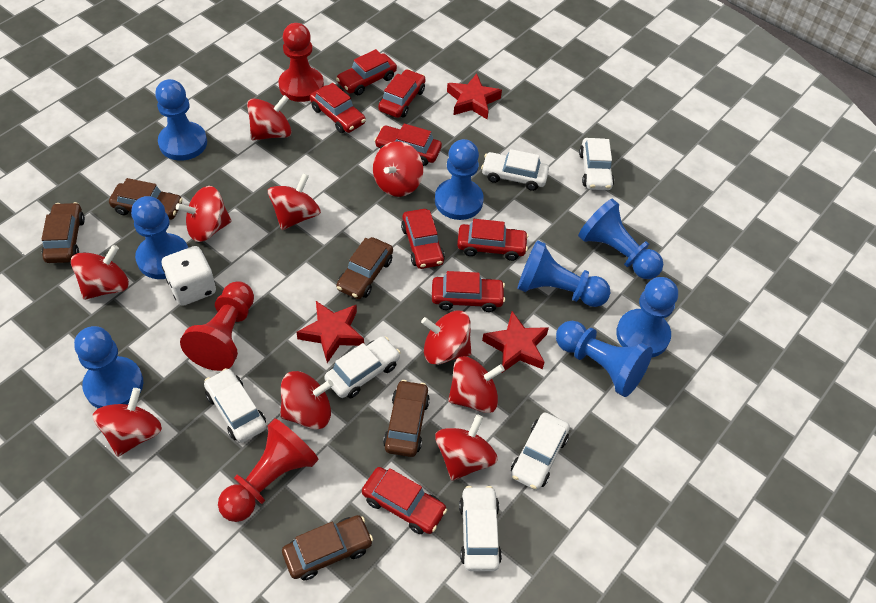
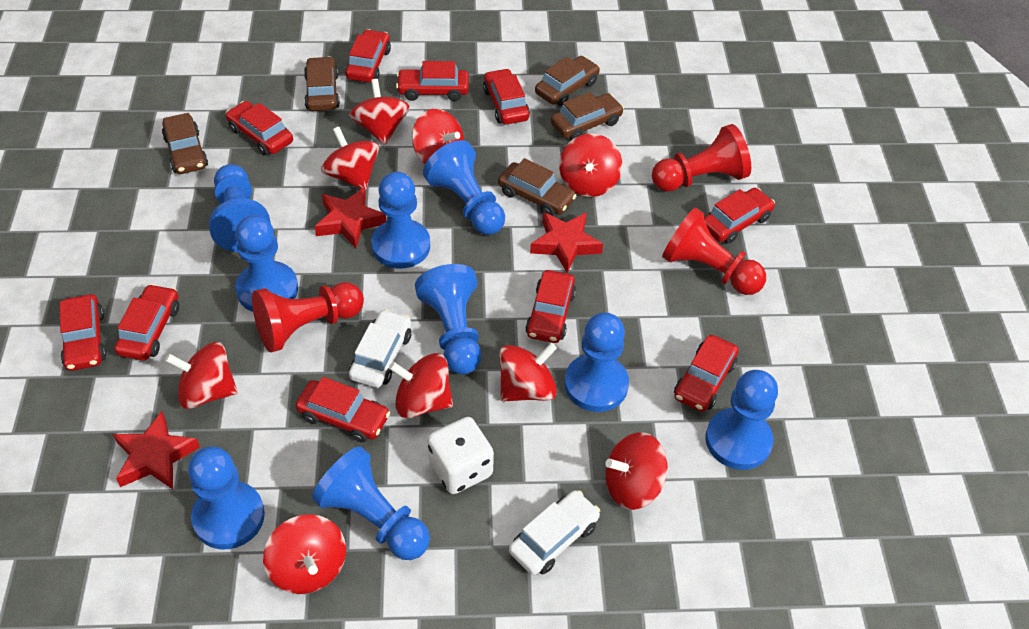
blue pawn: 8 -> 9
red car: 8 -> 10
red spinning top: 10 -> 9
white car: 6 -> 2

